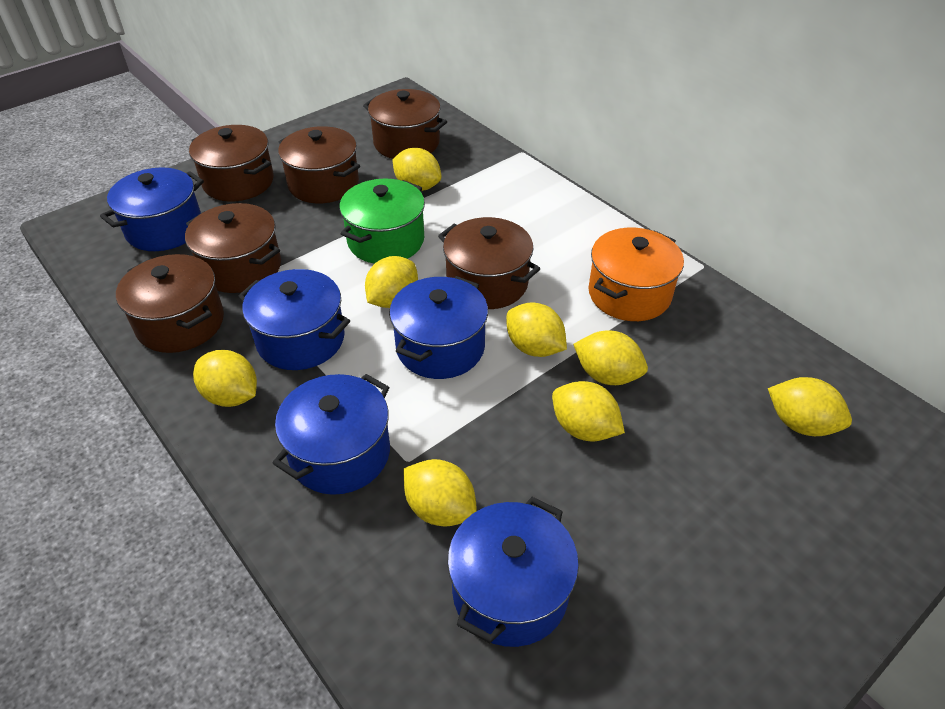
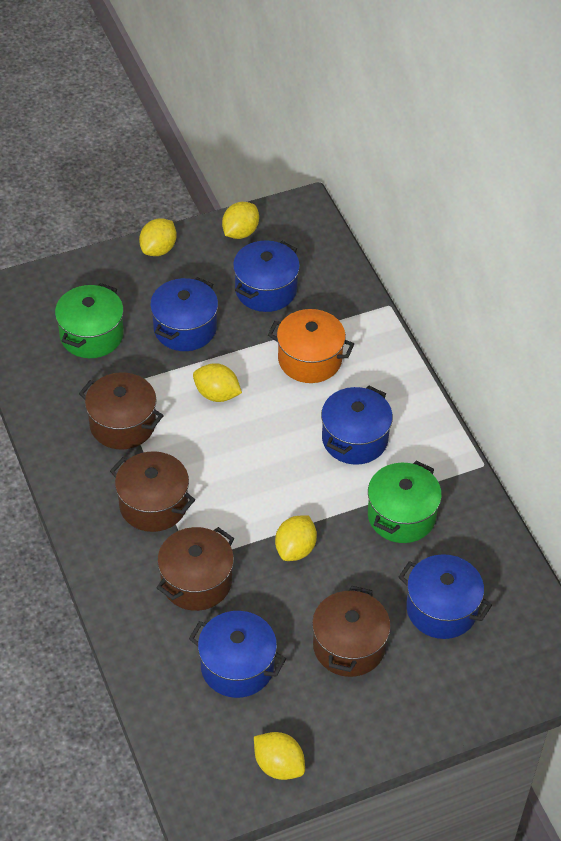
brown pot: 6 -> 4
green pot: 1 -> 2
yellow lemon: 8 -> 5

